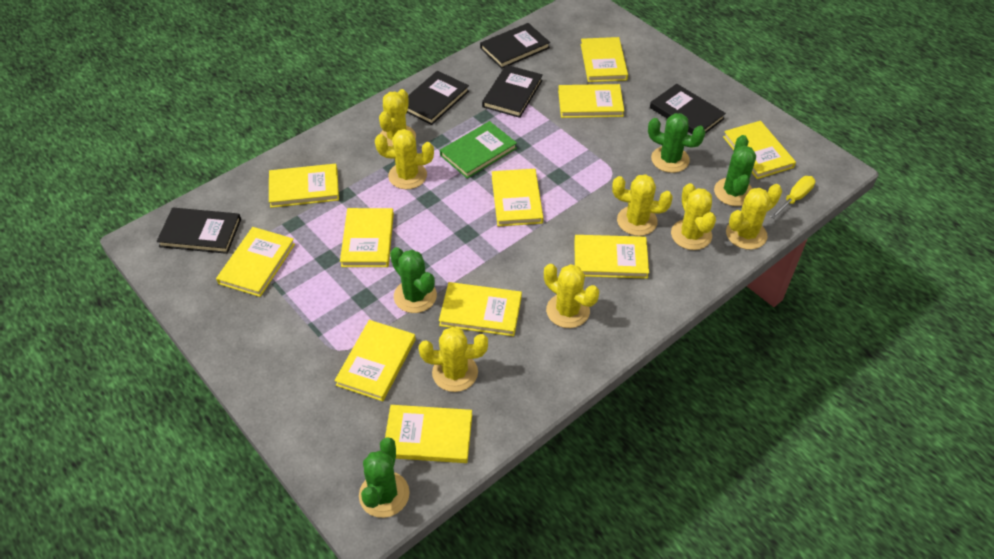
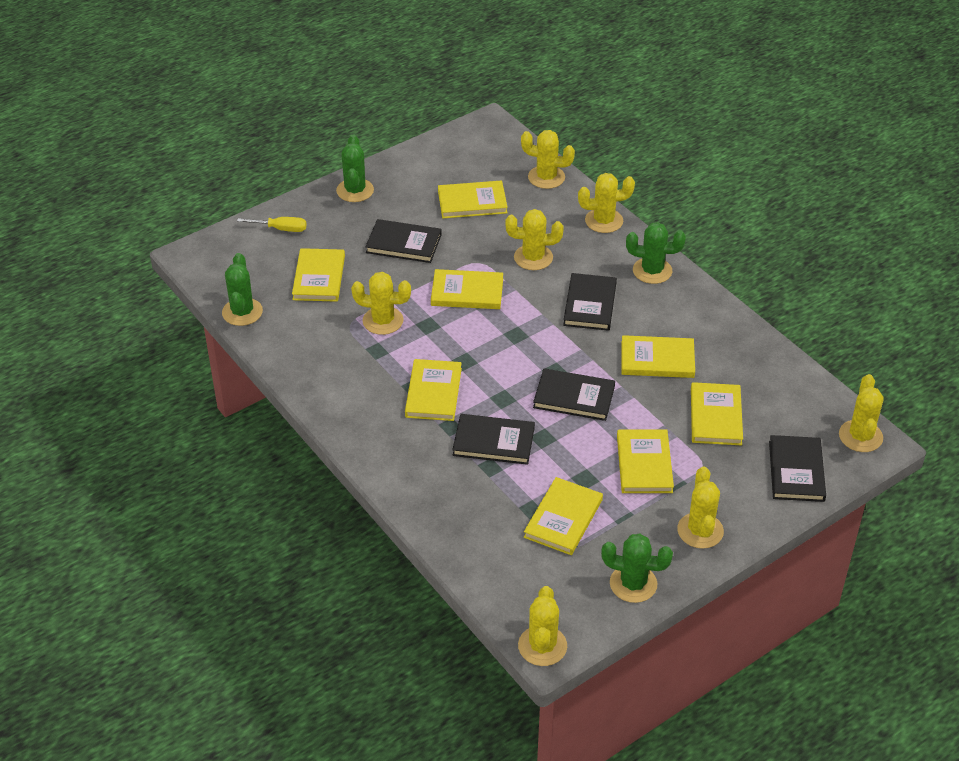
green book: 1 -> 0
yellow book: 11 -> 8

